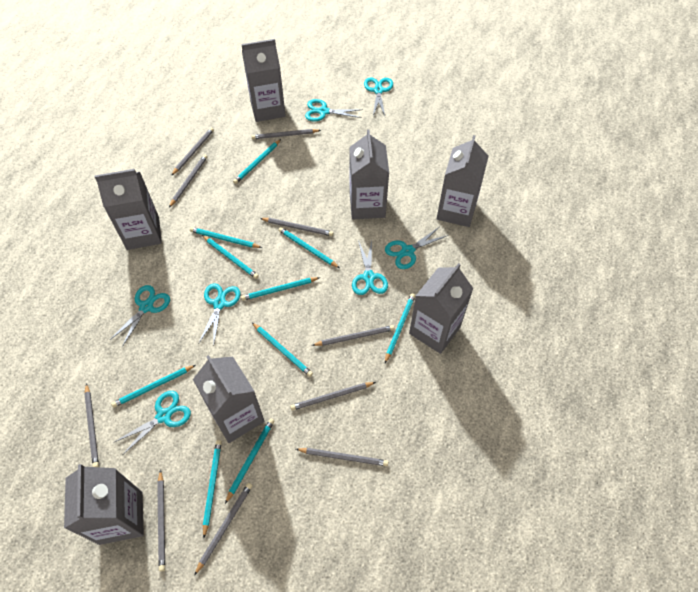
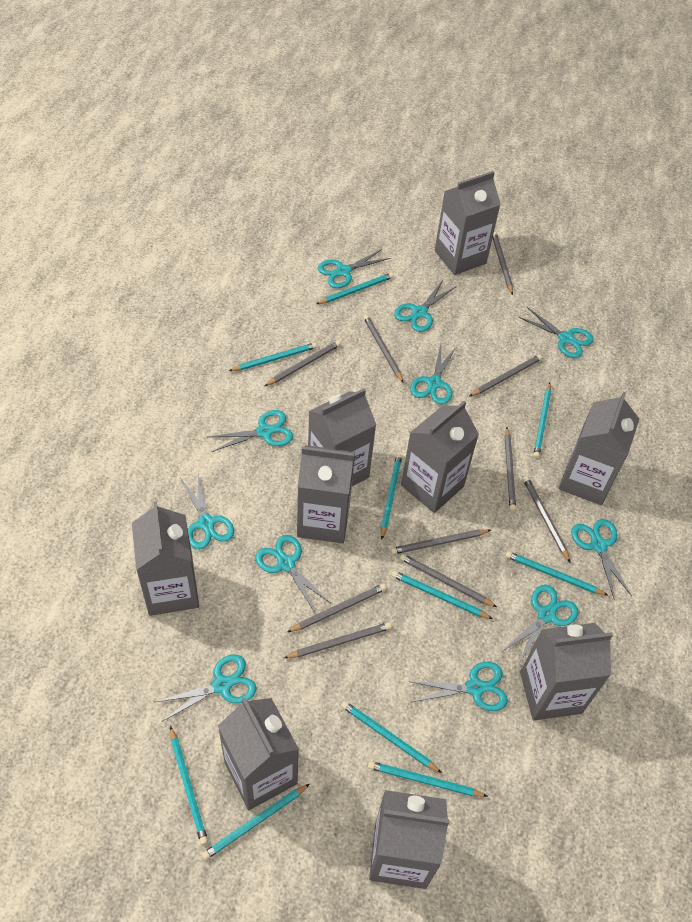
grey carton: 7 -> 9
turquoise scissors: 7 -> 11

